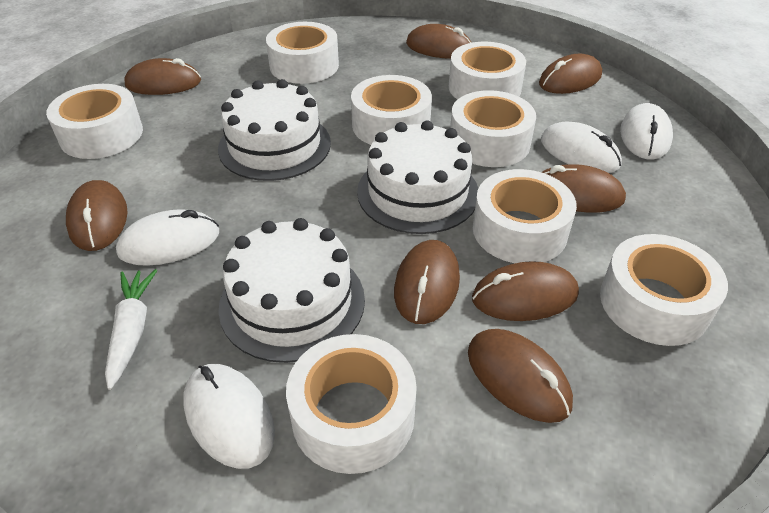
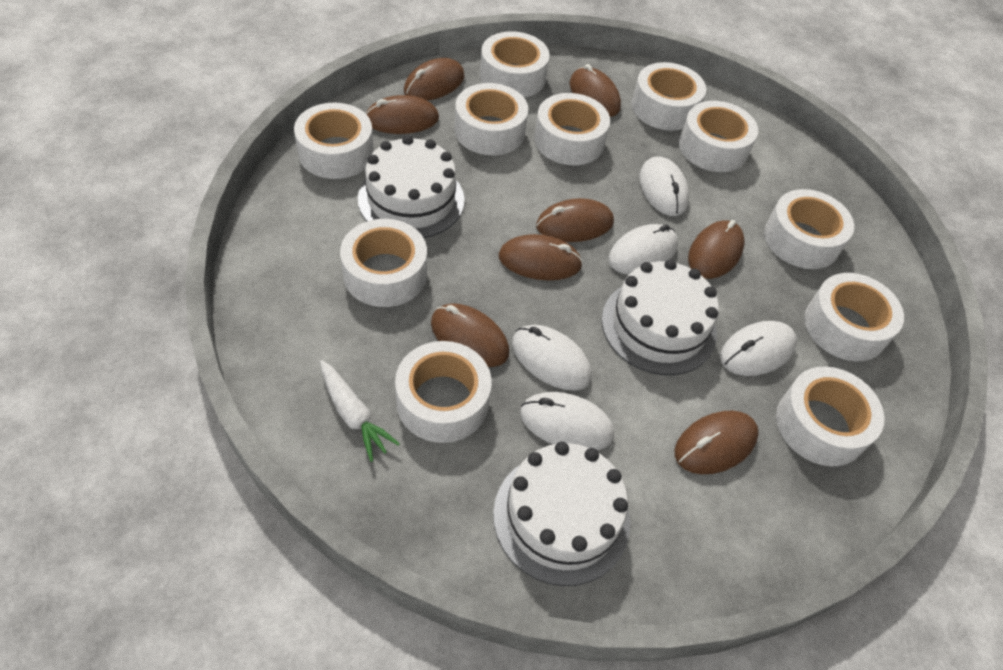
white mouse: 4 -> 5
white tape: 8 -> 11

